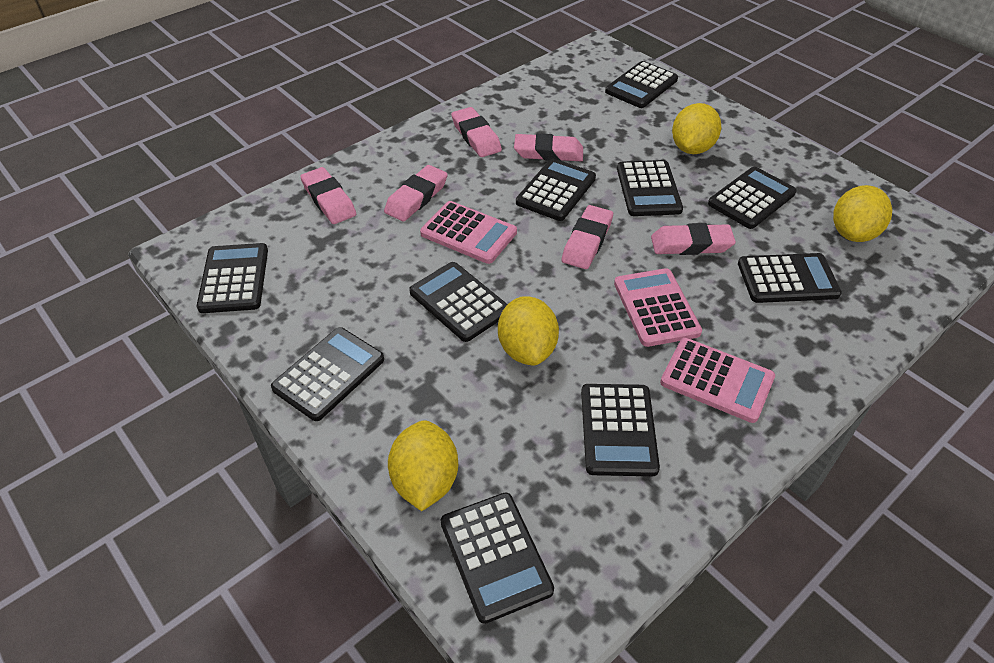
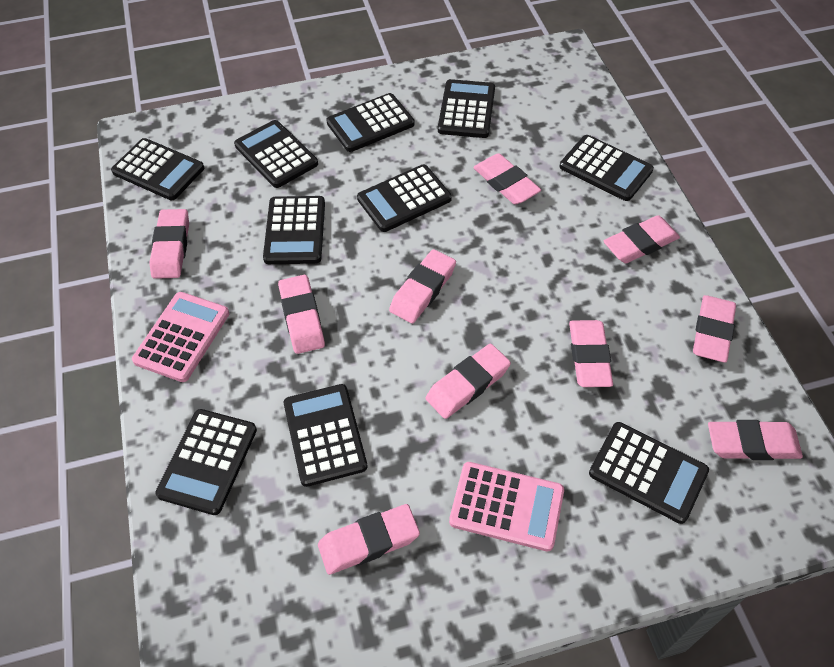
pink calculator: 3 -> 2
pink eraser: 6 -> 10
yellow lemon: 4 -> 0

